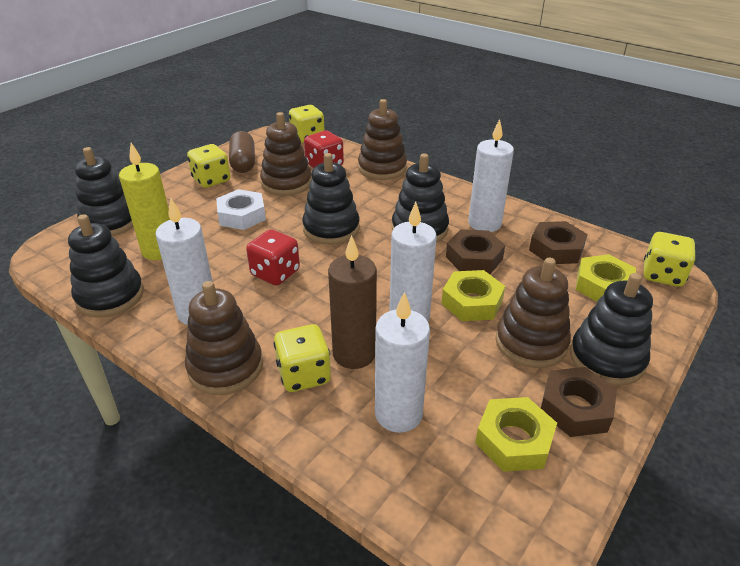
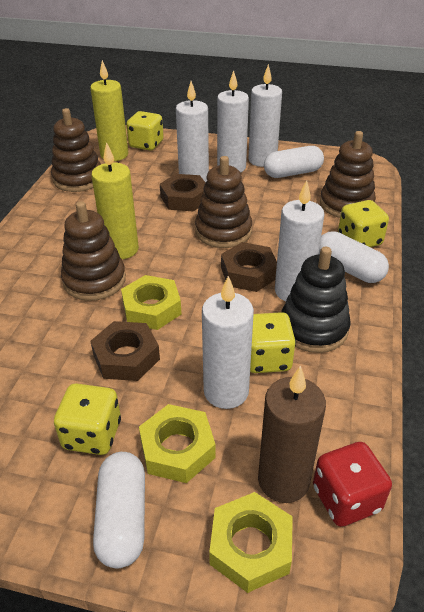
black stacking toy: 5 -> 1
brown capsule: 1 -> 0
red dice: 2 -> 1
white candle: 4 -> 5
white capsule: 0 -> 3
white nut: 1 -> 0
yellow candle: 1 -> 2

